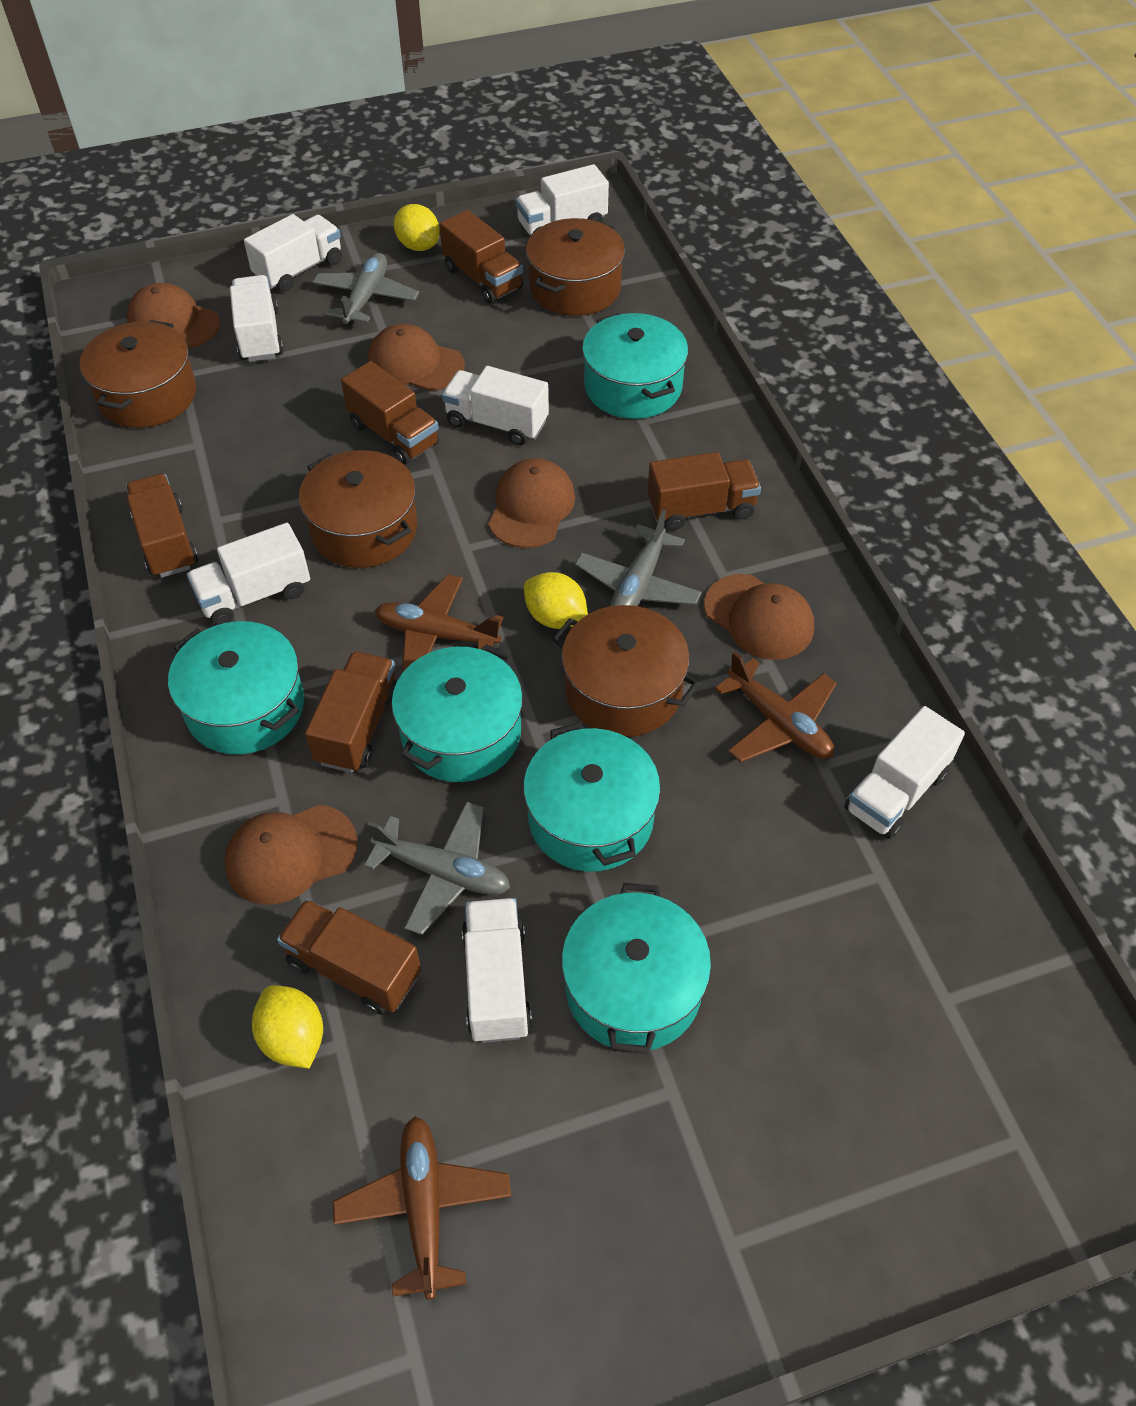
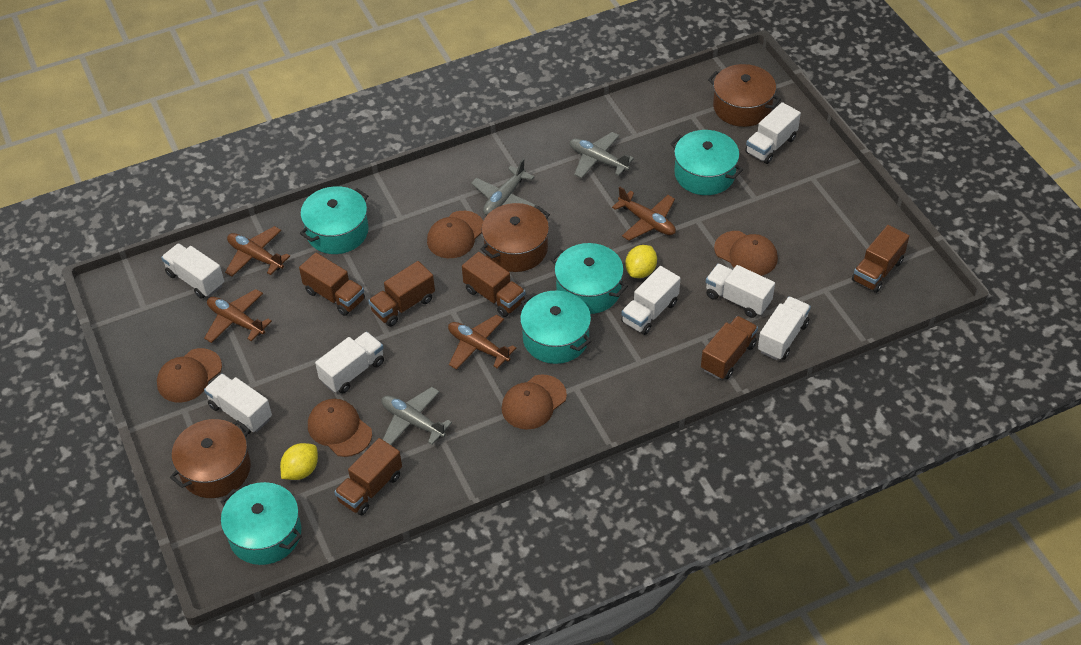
brown plane: 3 -> 4
brown pot: 4 -> 3
yellow lemon: 3 -> 2

